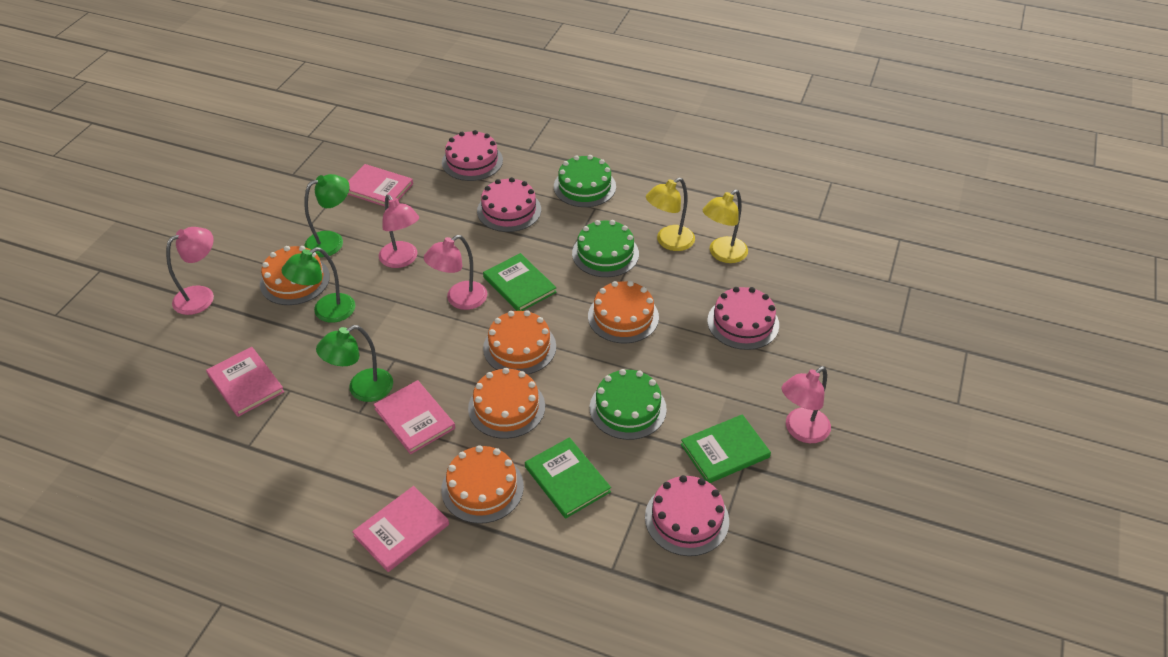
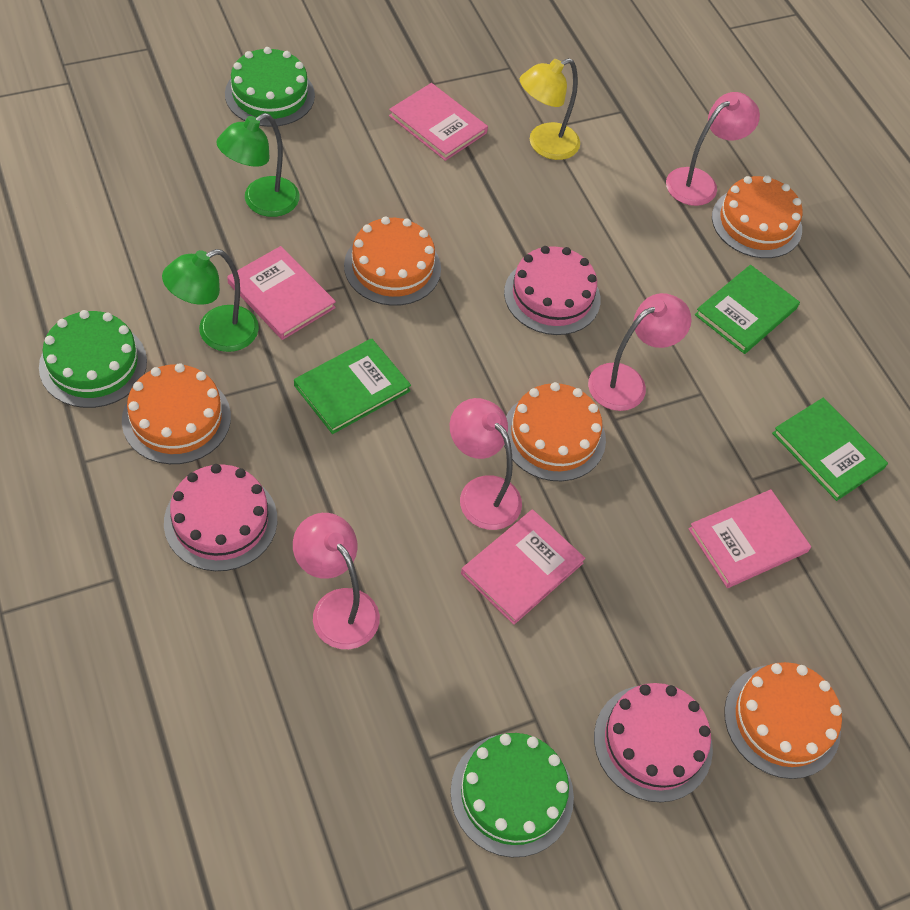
green lamp: 3 -> 2
pink cake: 4 -> 3
yellow lamp: 2 -> 1

